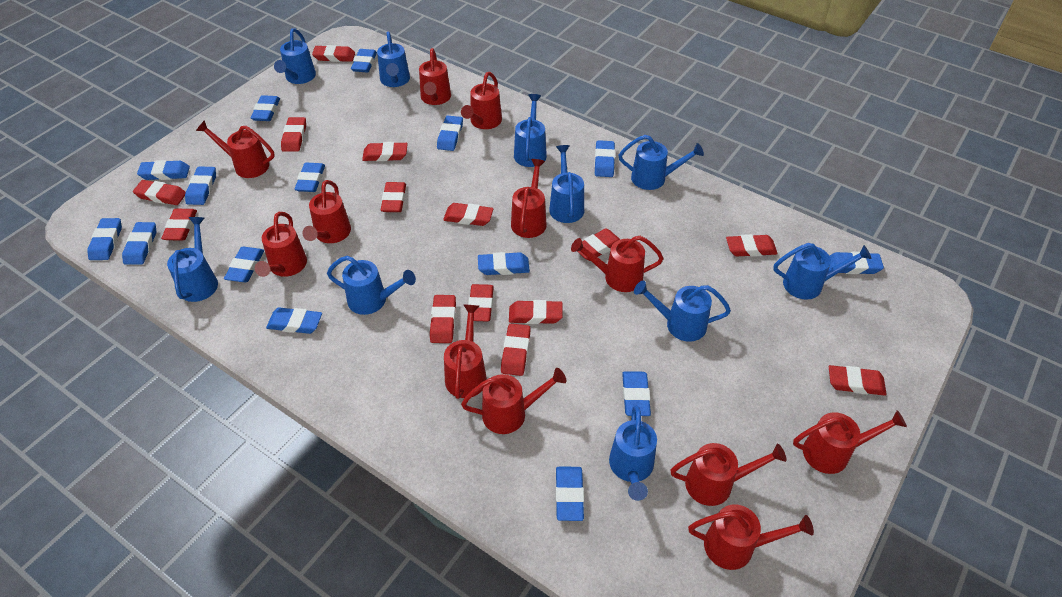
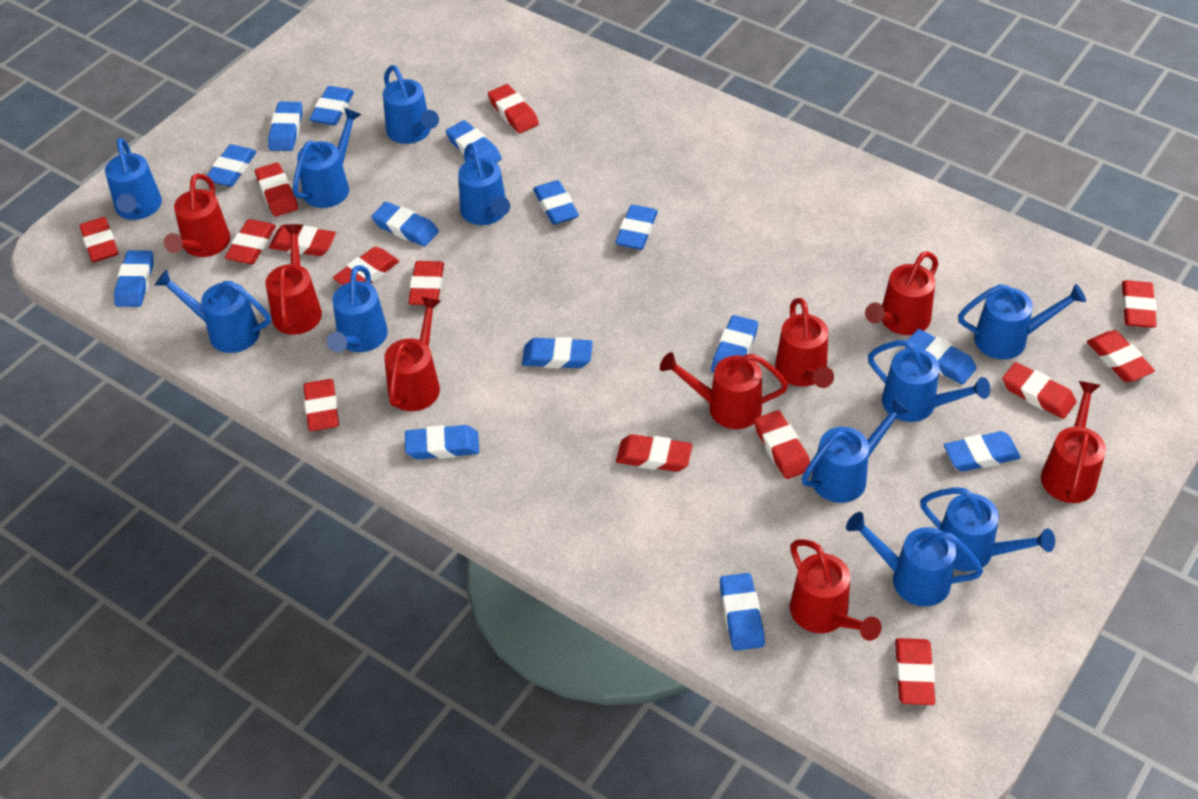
blue eraser: 15 -> 14
blue watering can: 10 -> 11
red watering can: 12 -> 8

